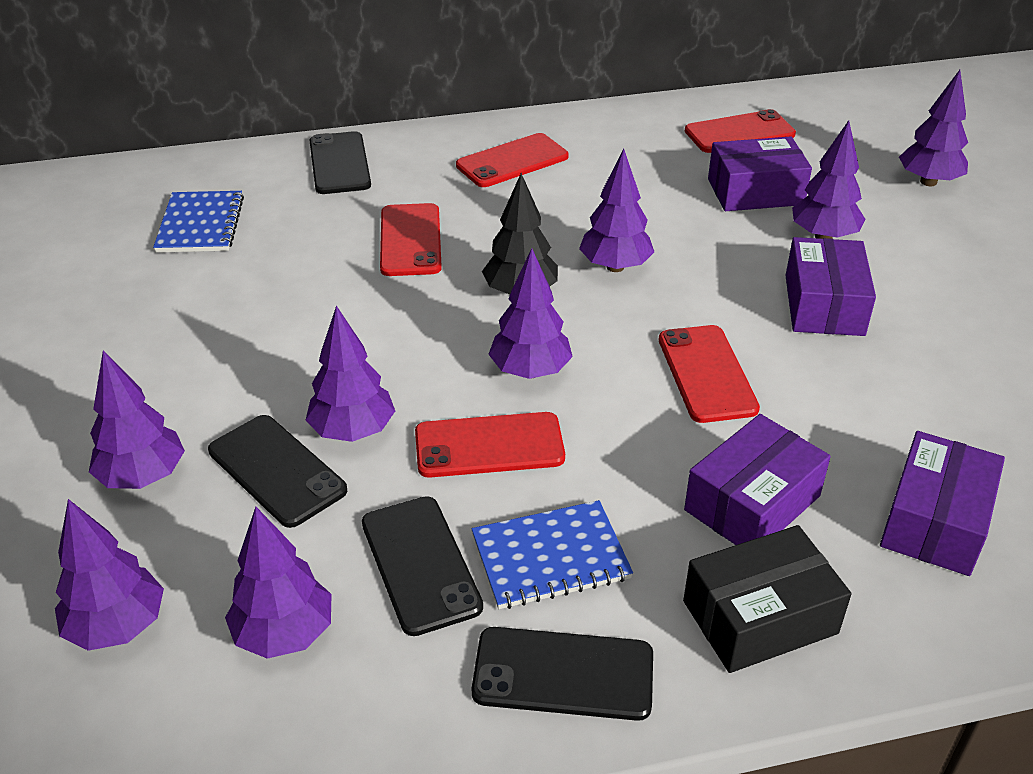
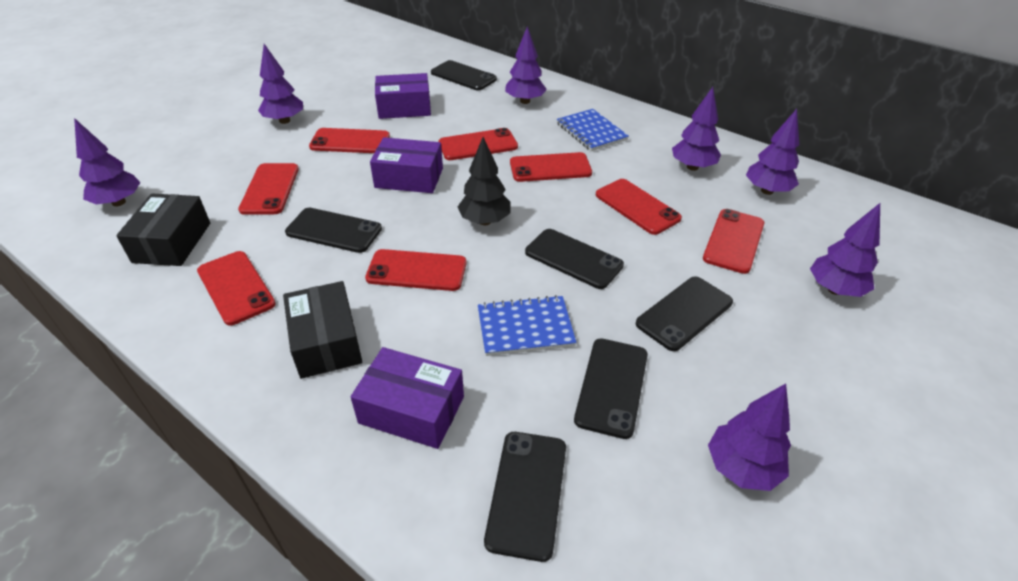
black box: 1 -> 2
black phone: 4 -> 6
purple box: 4 -> 3
purple tree: 8 -> 7
red phone: 5 -> 8

